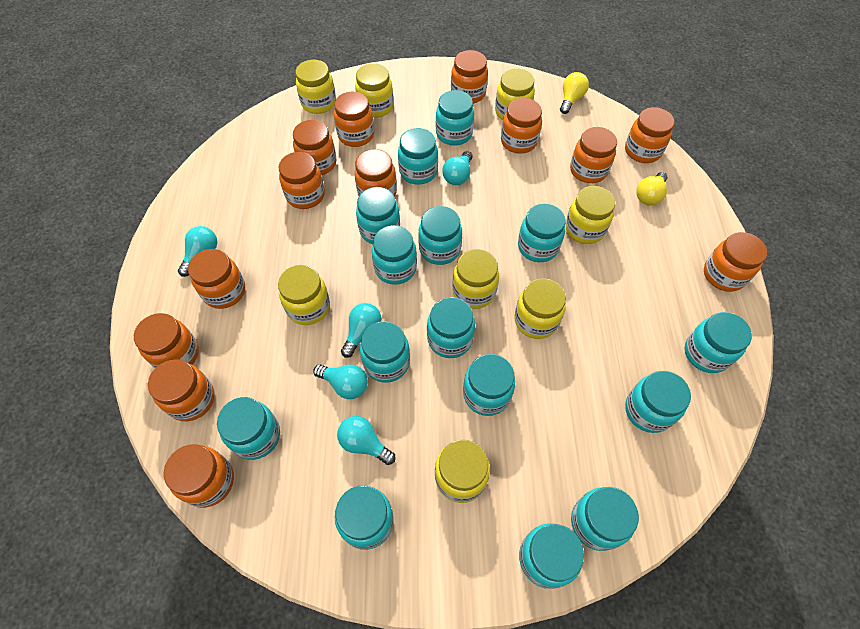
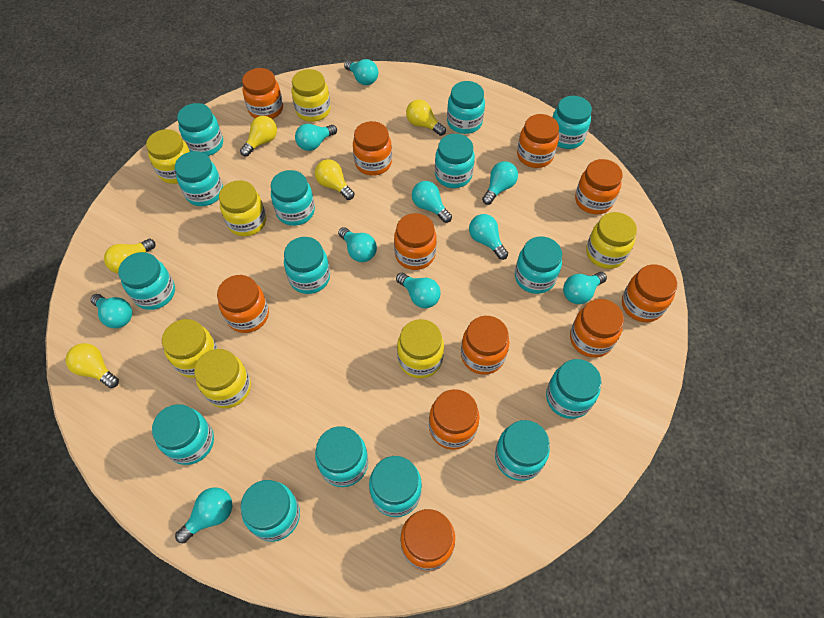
orange jar: 13 -> 11
turquoise light bulb: 5 -> 10
yellow jar: 8 -> 7
yellow light bulb: 2 -> 5

